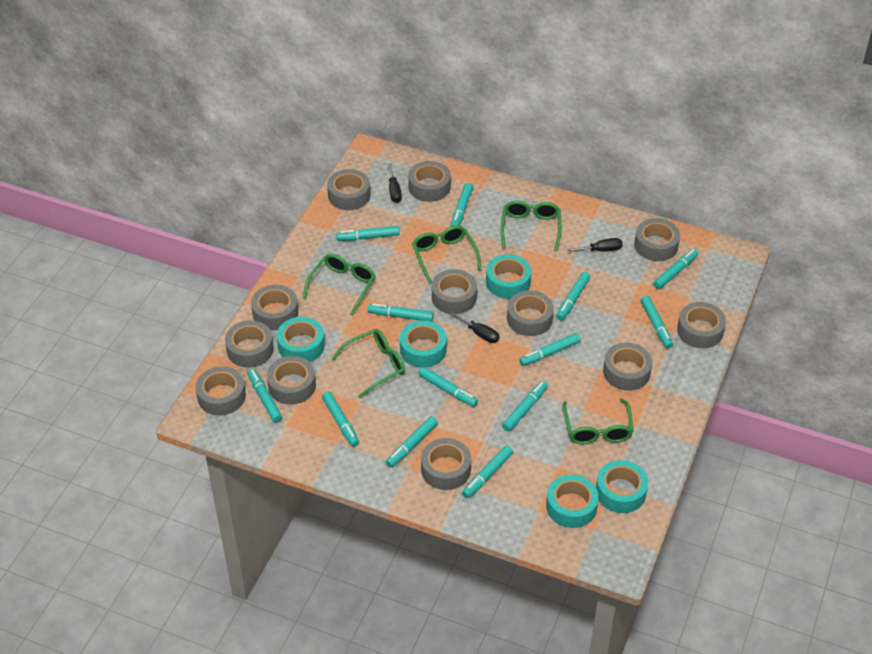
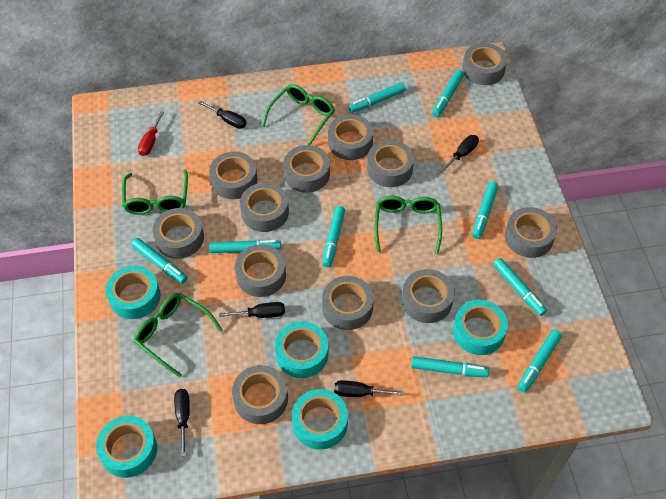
black screwdriver: 3 -> 5
green glasses: 5 -> 4
red screwdriver: 0 -> 1
turquoise marker: 13 -> 9

